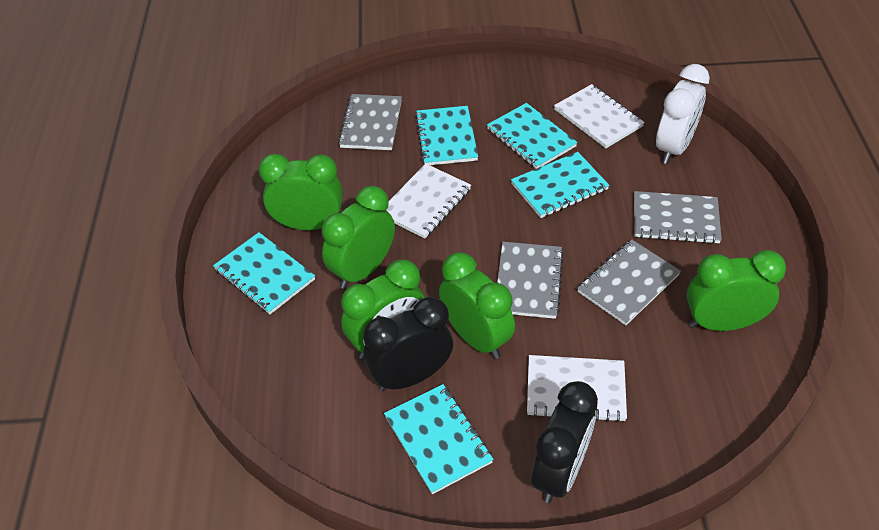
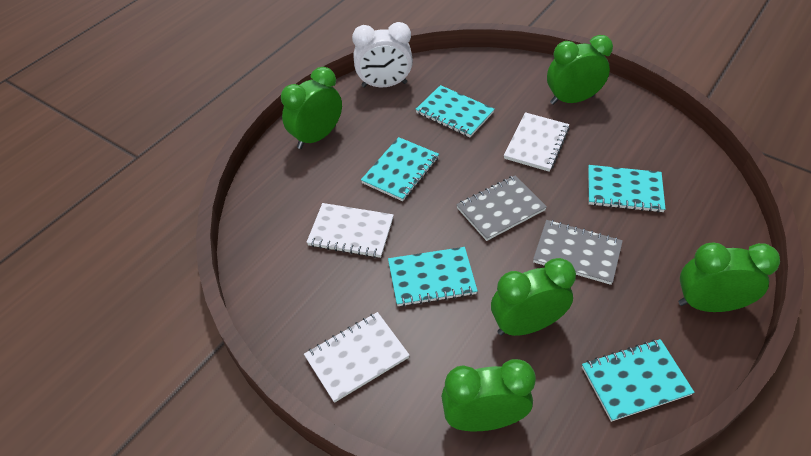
black clock: 2 -> 0
grey notebook: 4 -> 2

